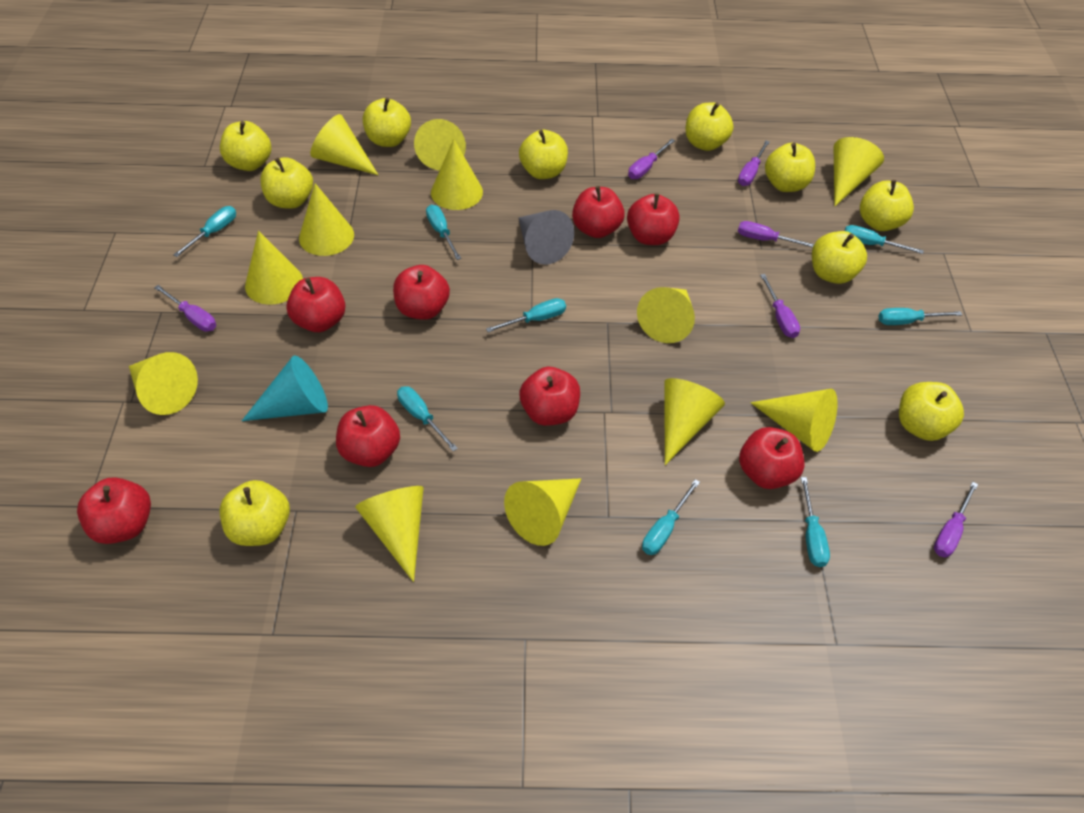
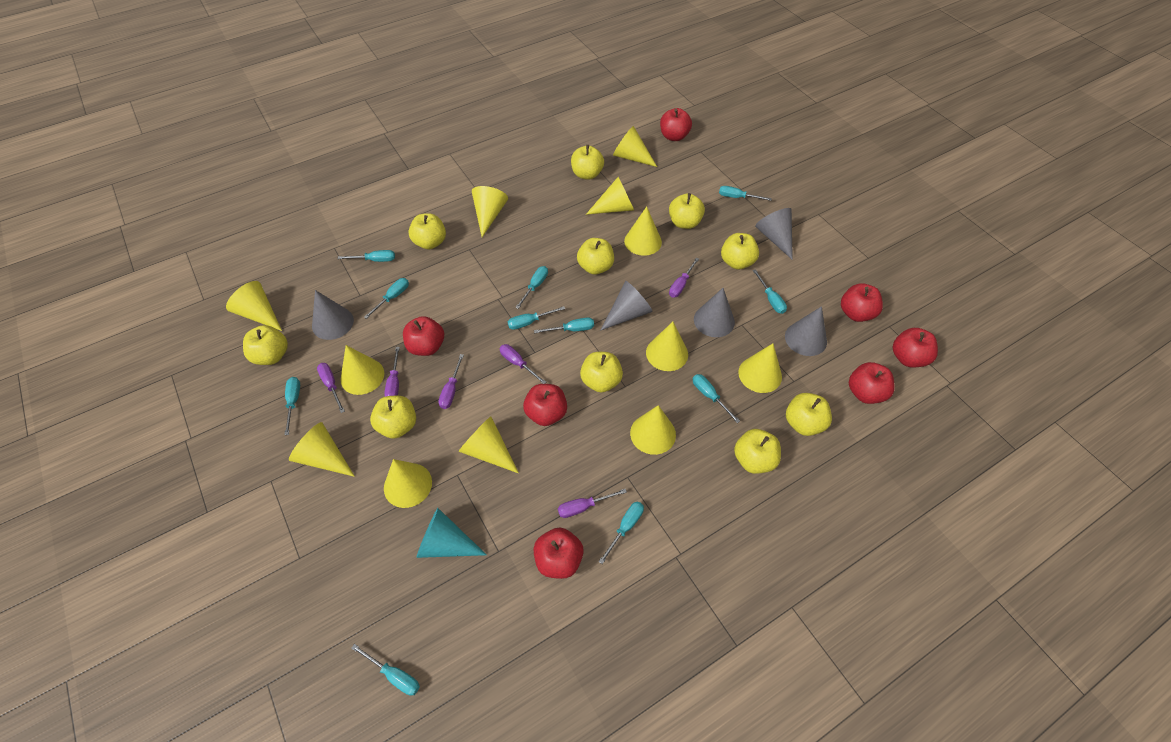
grey cone: 1 -> 5
red apple: 8 -> 7
turquoise screwdriver: 8 -> 11

